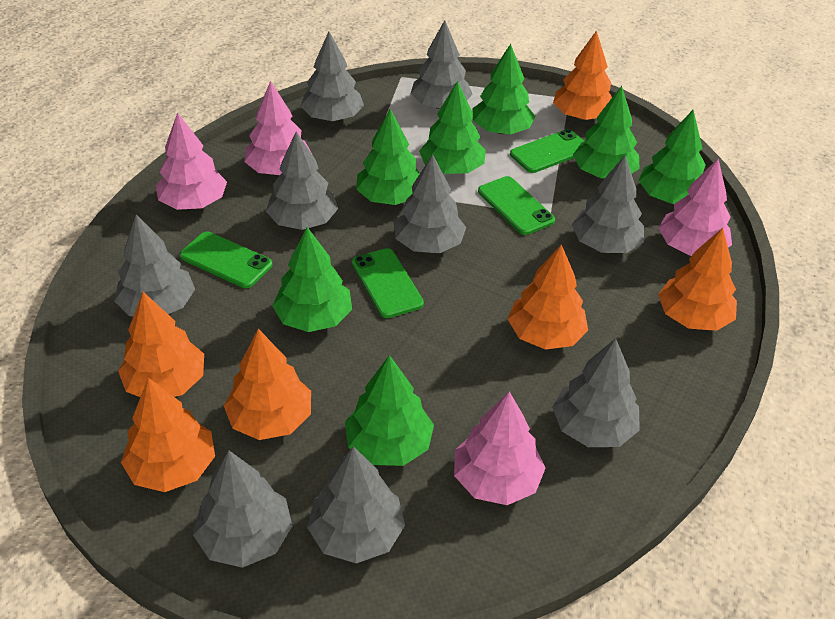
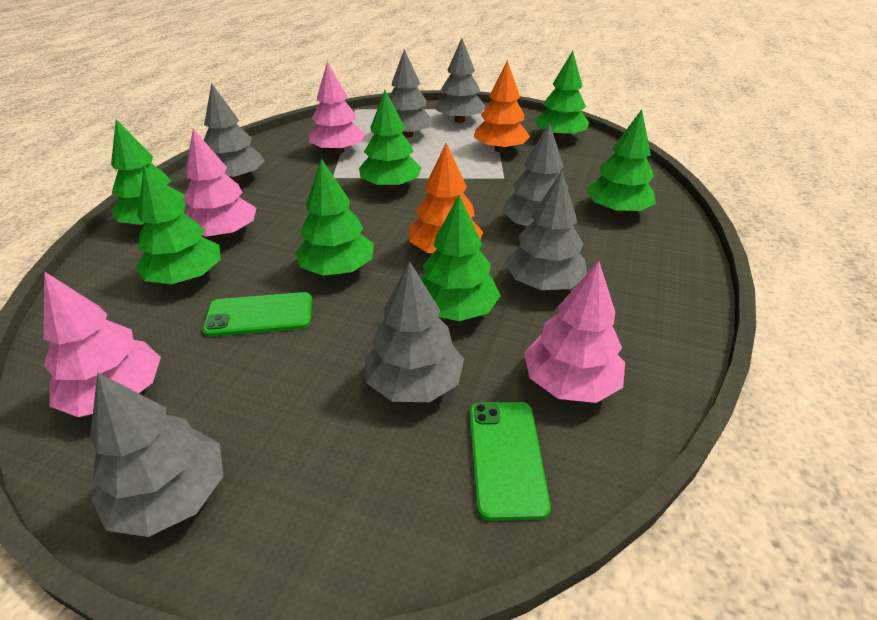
green phone: 4 -> 2
grey tree: 9 -> 7
orange tree: 6 -> 2

